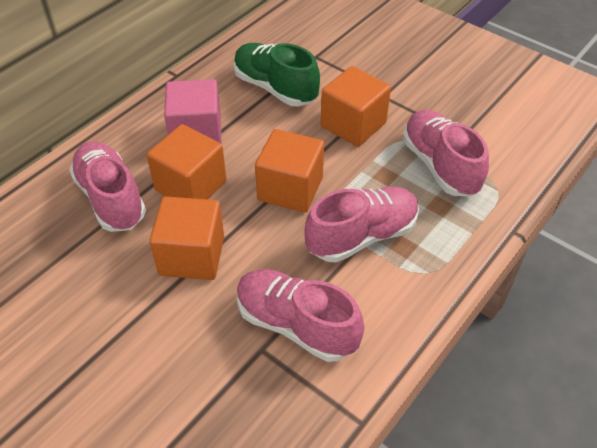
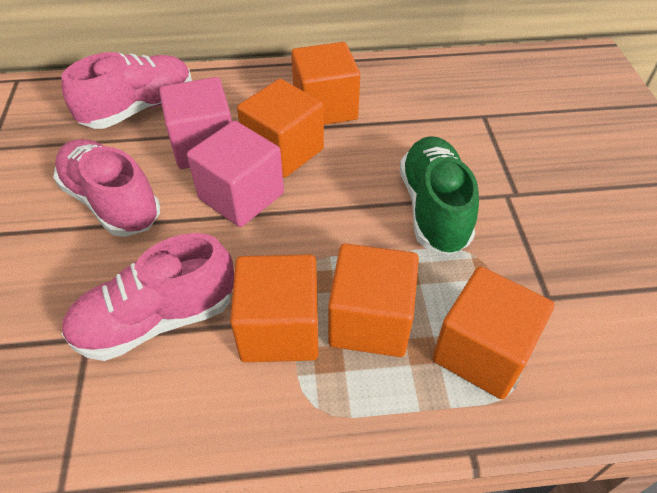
orange cube: 4 -> 5
pink cube: 1 -> 2
pink shoe: 4 -> 3

